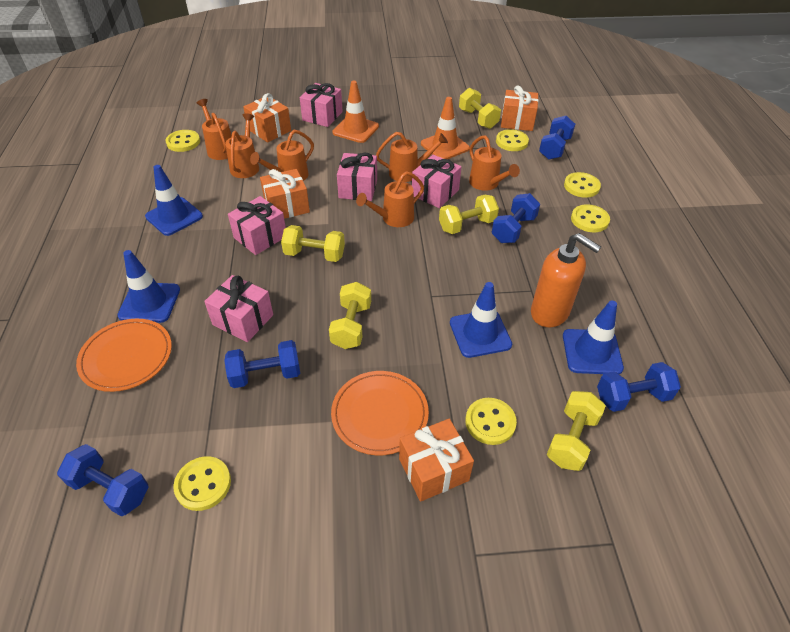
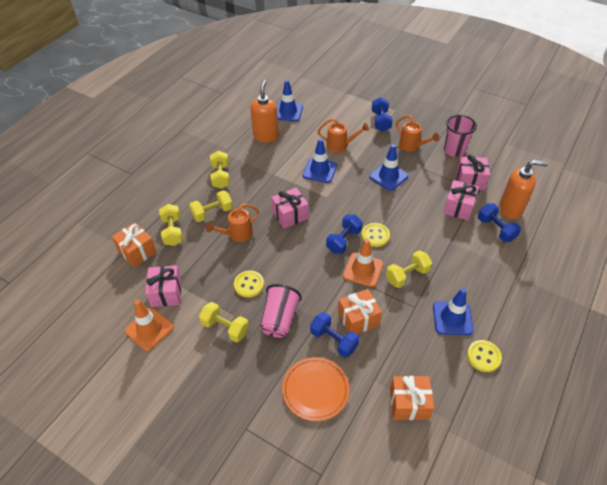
blue dumbbell: 5 -> 4
orange gift: 4 -> 3
orange plate: 2 -> 1
orange soap dispenser: 1 -> 2
orange watering can: 6 -> 3
pink cup: 0 -> 2
pink gift: 5 -> 4
yellow button: 6 -> 3

